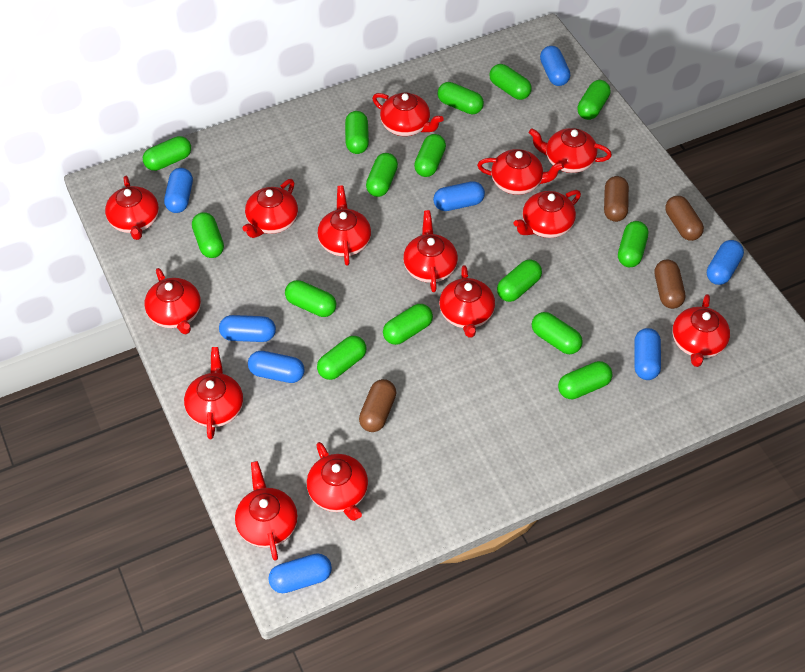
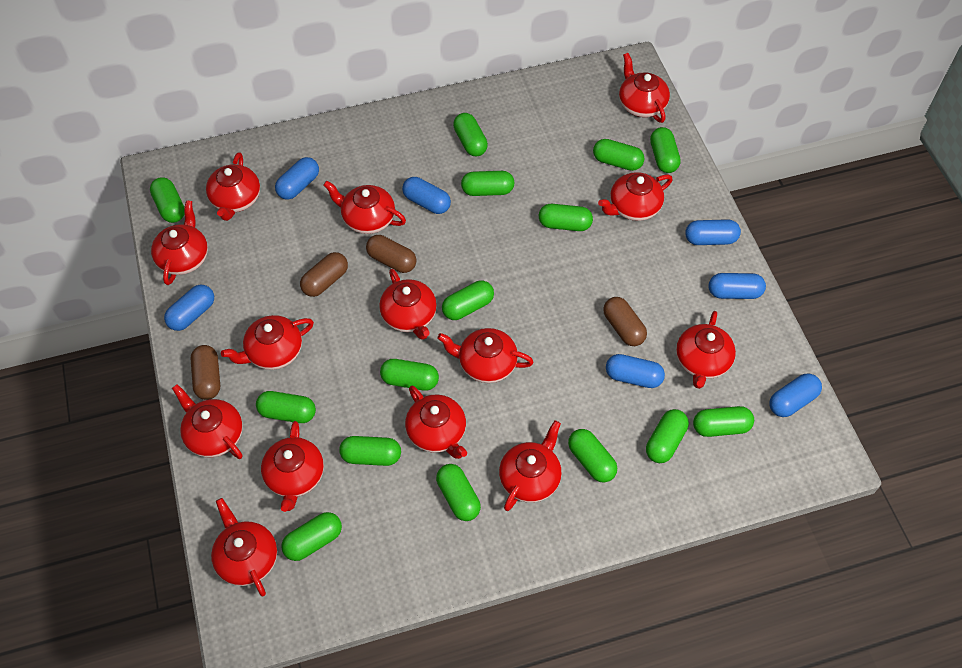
blue capsule: 8 -> 7

